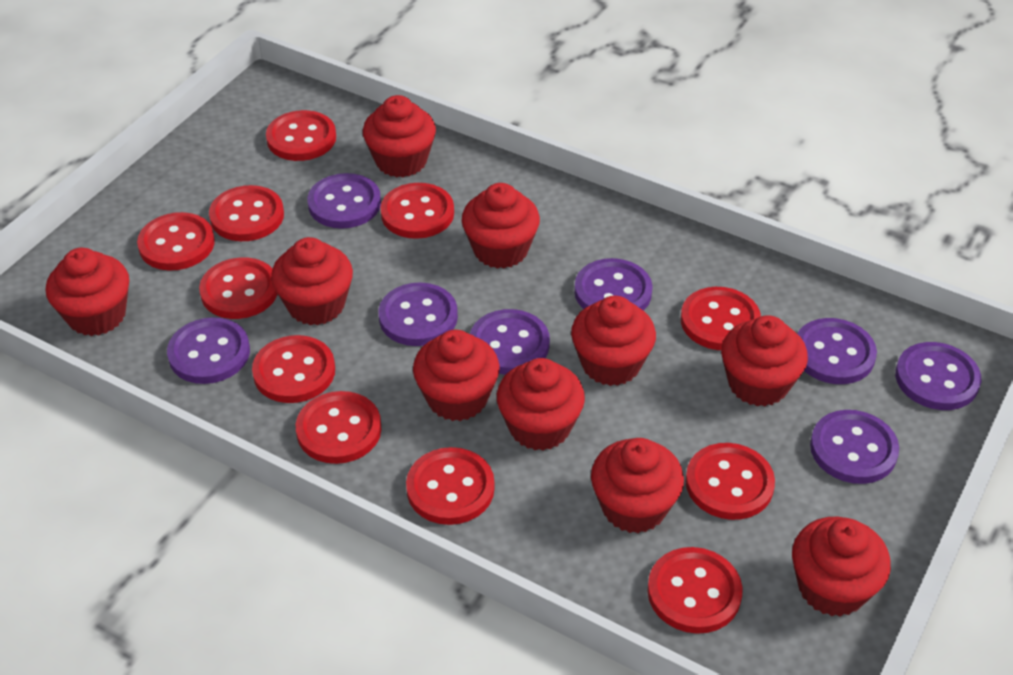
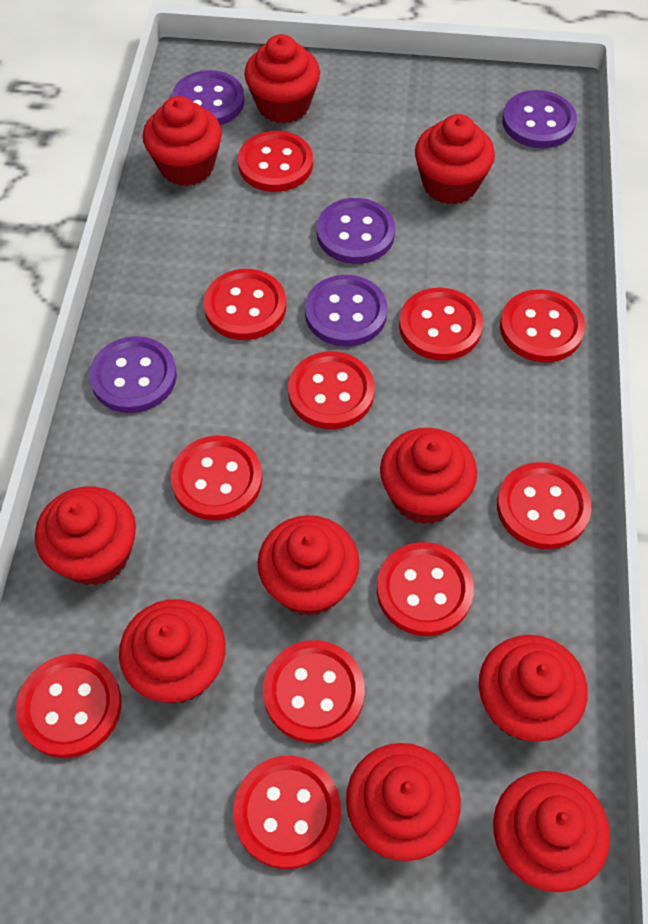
purple button: 8 -> 5

